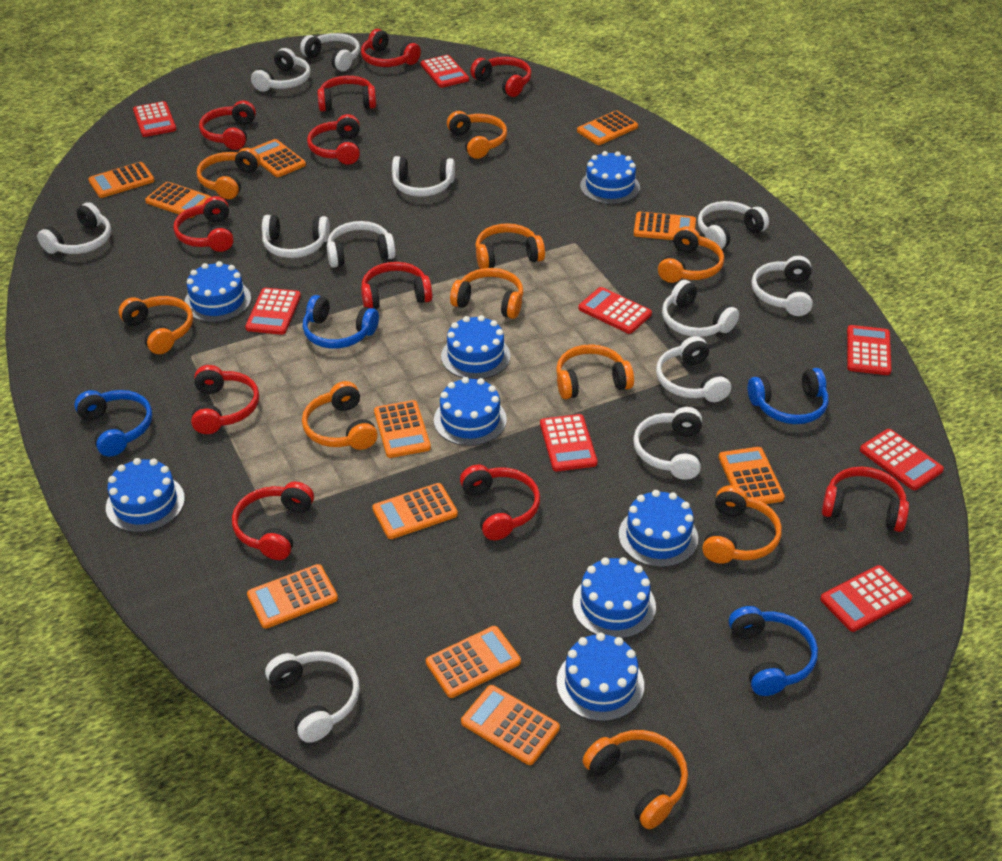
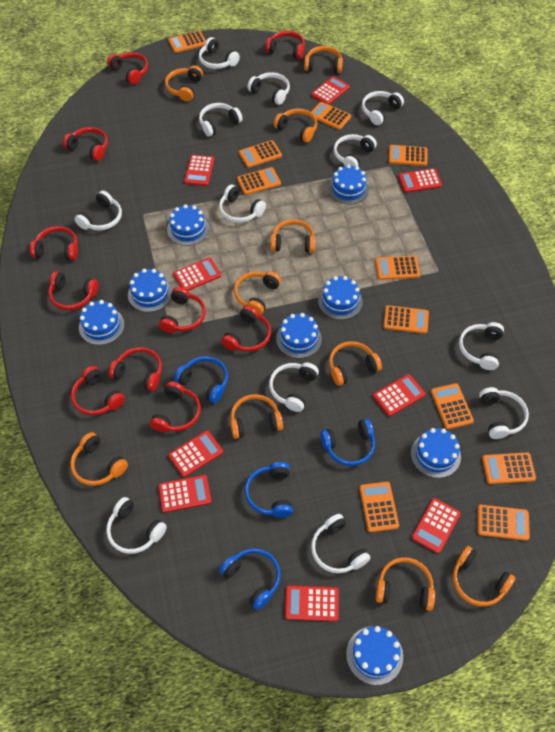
red calculator: 8 -> 9
red headphones: 11 -> 10

